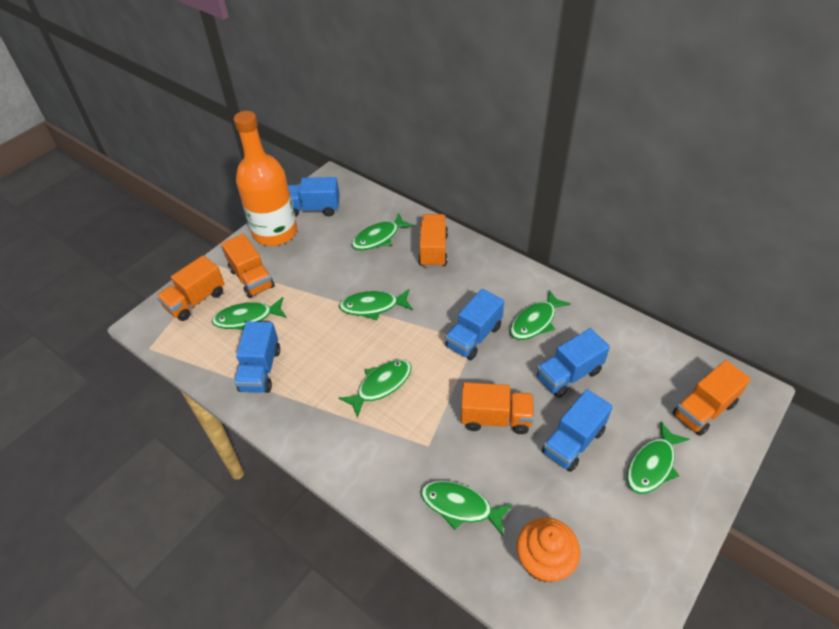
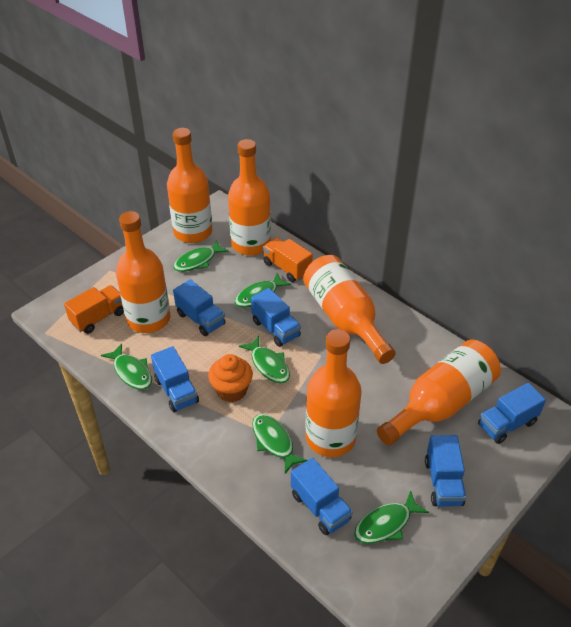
blue truck: 5 -> 6
green fish: 7 -> 6
orange bottle: 1 -> 6
orange truck: 5 -> 2

